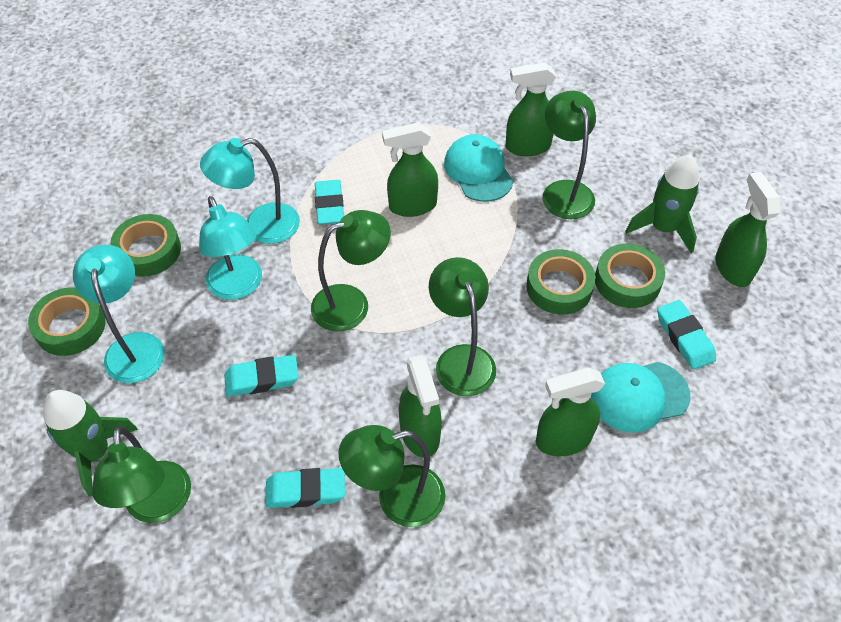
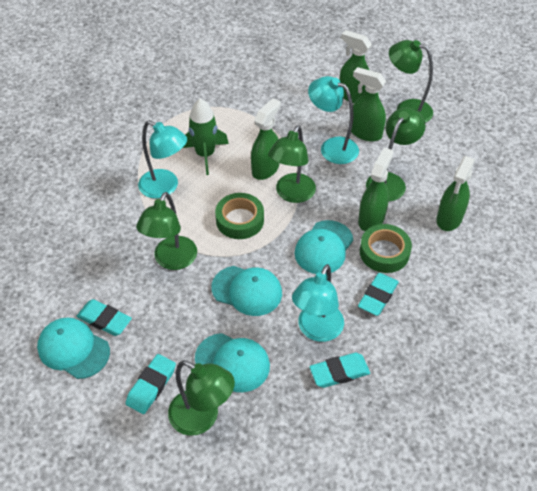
green rocket: 2 -> 1
green tape: 4 -> 2
turquoise cap: 2 -> 4

